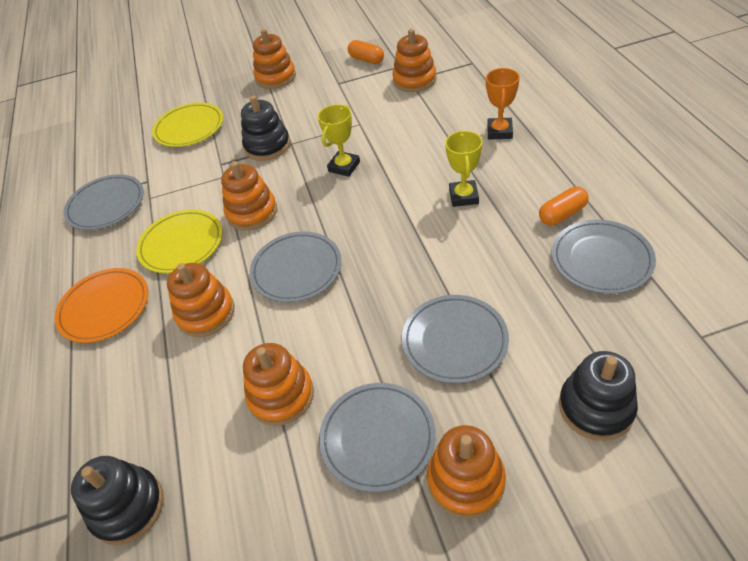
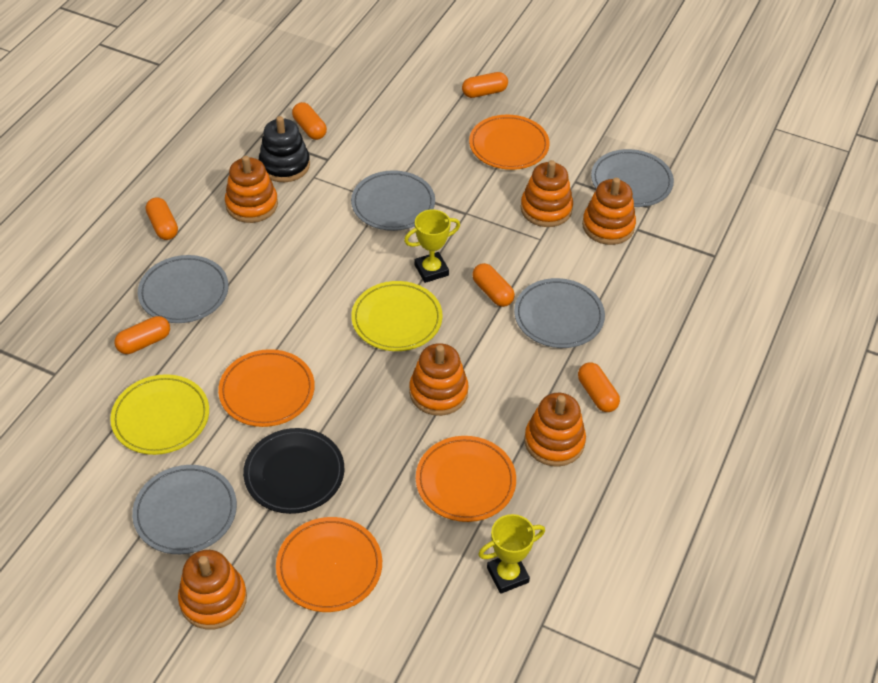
black plate: 0 -> 1
black stacking toy: 3 -> 1
orange capsule: 2 -> 6
orange plate: 1 -> 4
orange trophy: 1 -> 0

